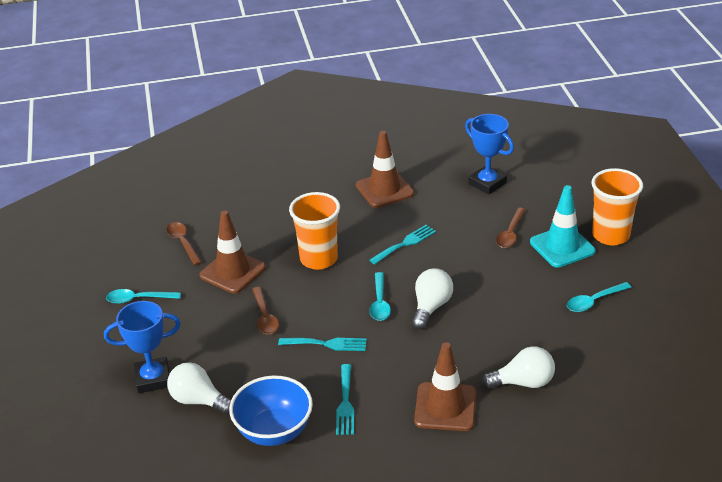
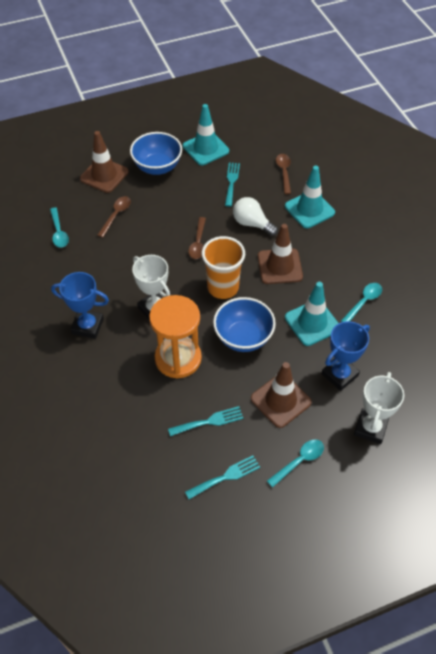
blue bowl: 1 -> 2
orange cup: 2 -> 1
orange hourglass: 0 -> 1
turquoise traffic cone: 1 -> 3
white light bulb: 3 -> 1
white trophy: 0 -> 2

